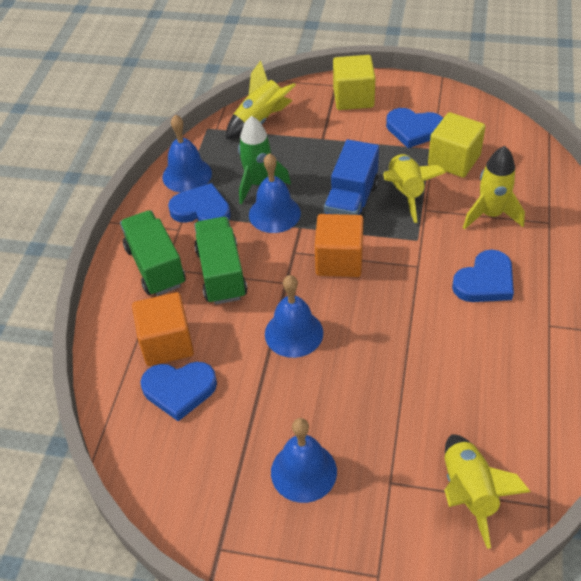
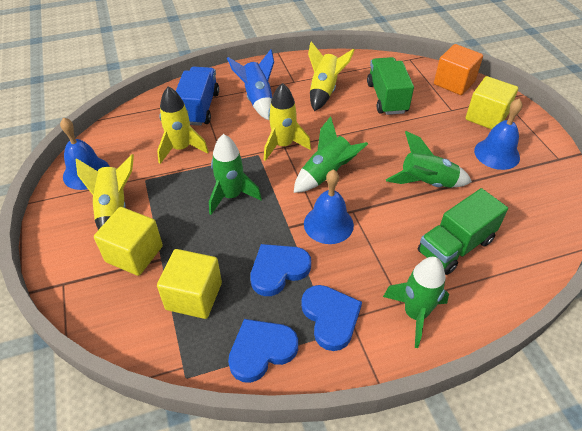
blue bell: 4 -> 3
blue heart: 4 -> 3
blue rocket: 0 -> 1
green rocket: 1 -> 4
orange cube: 2 -> 1
yellow cube: 2 -> 3

